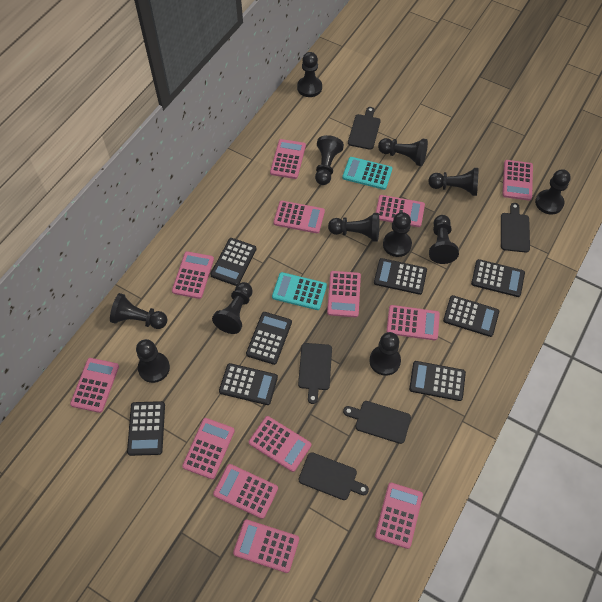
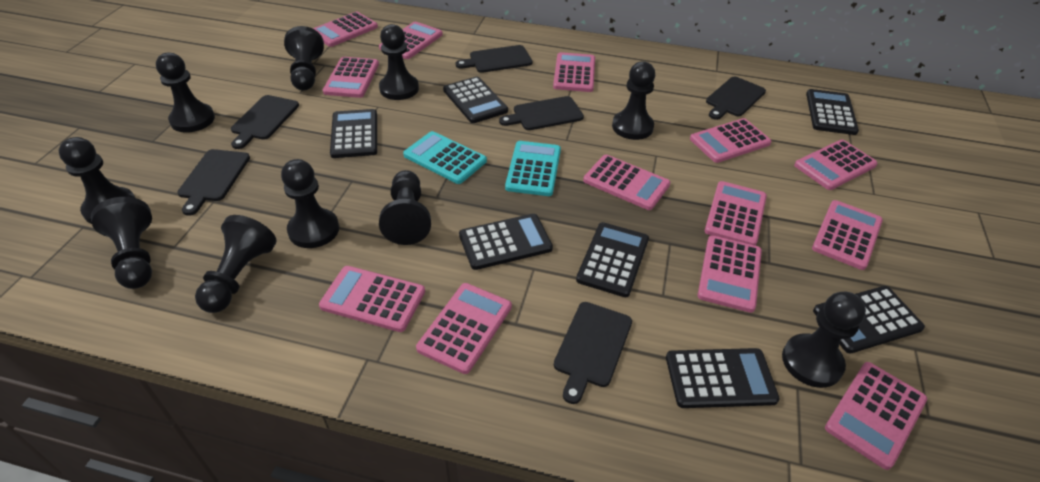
black calculator: 8 -> 7
black cutting board: 5 -> 6
black pawn: 12 -> 10

